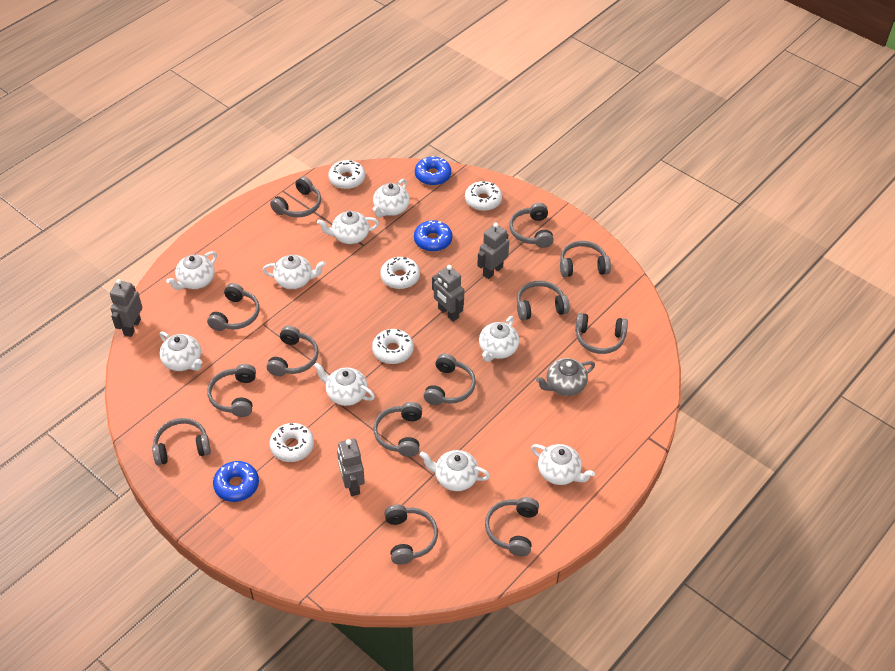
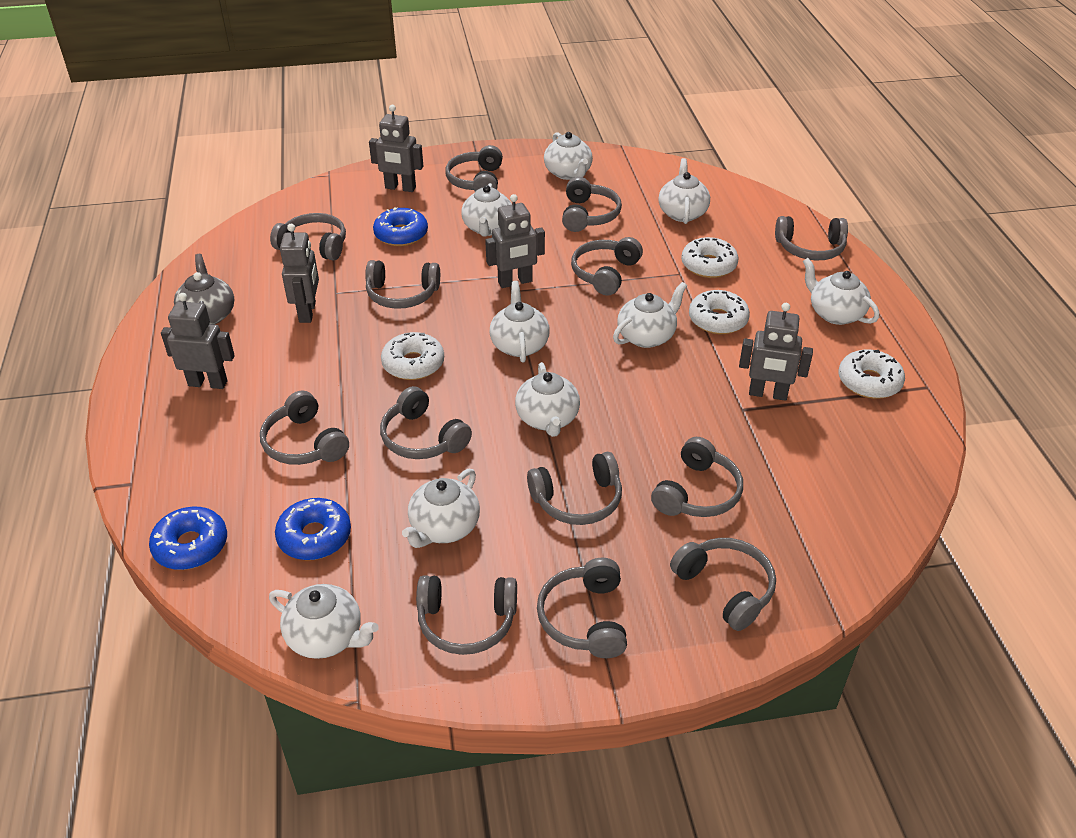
grey robot: 4 -> 5
white donut: 5 -> 4

